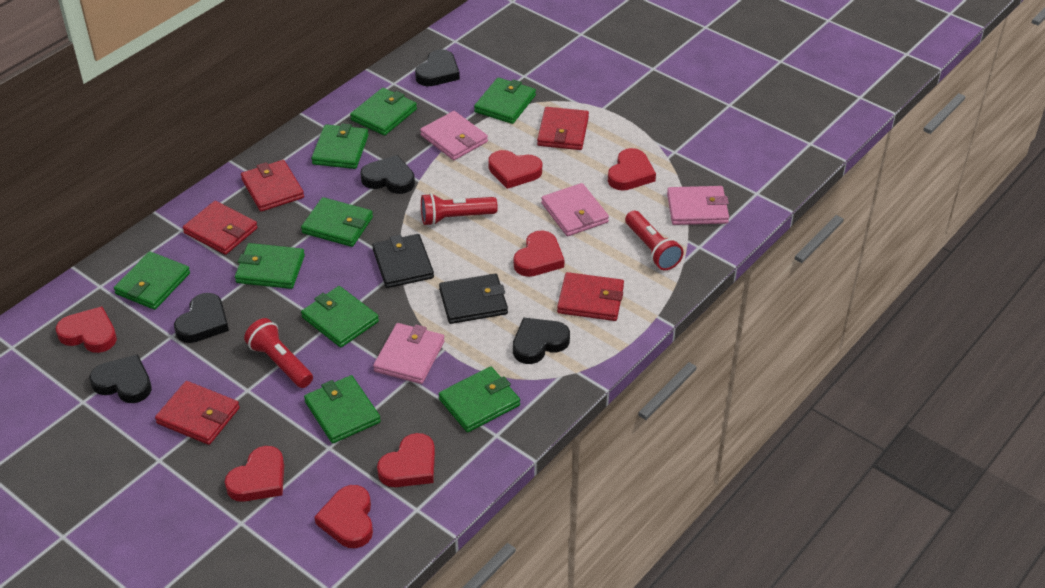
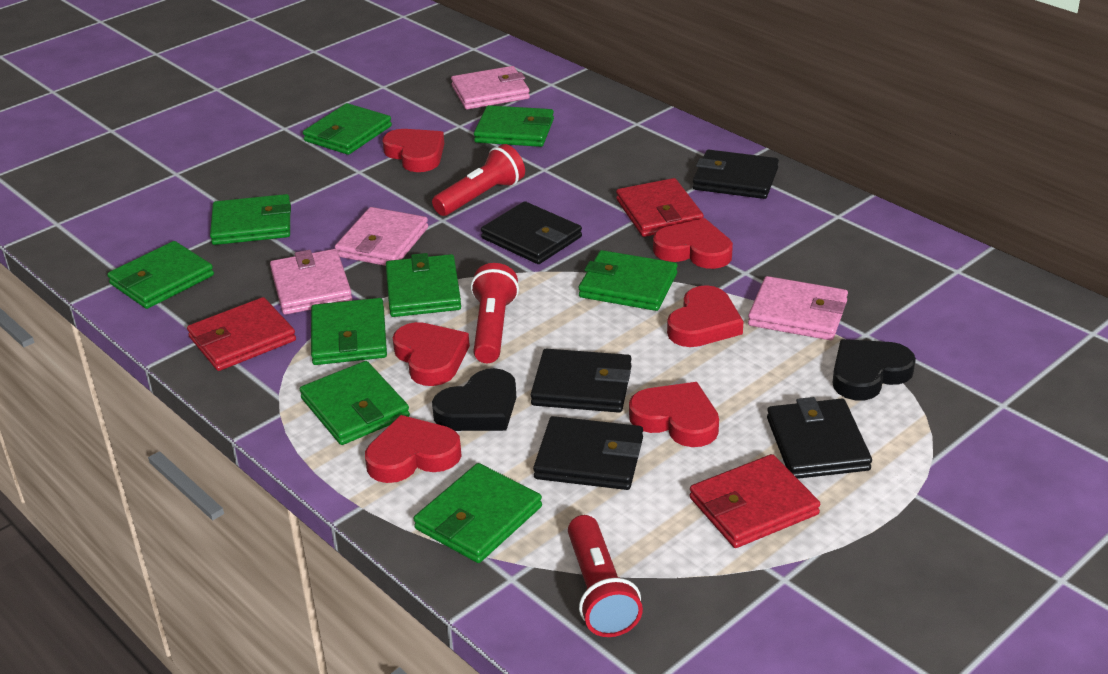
black heart: 5 -> 2
black wallet: 2 -> 5
red heart: 7 -> 6
red wallet: 5 -> 3

